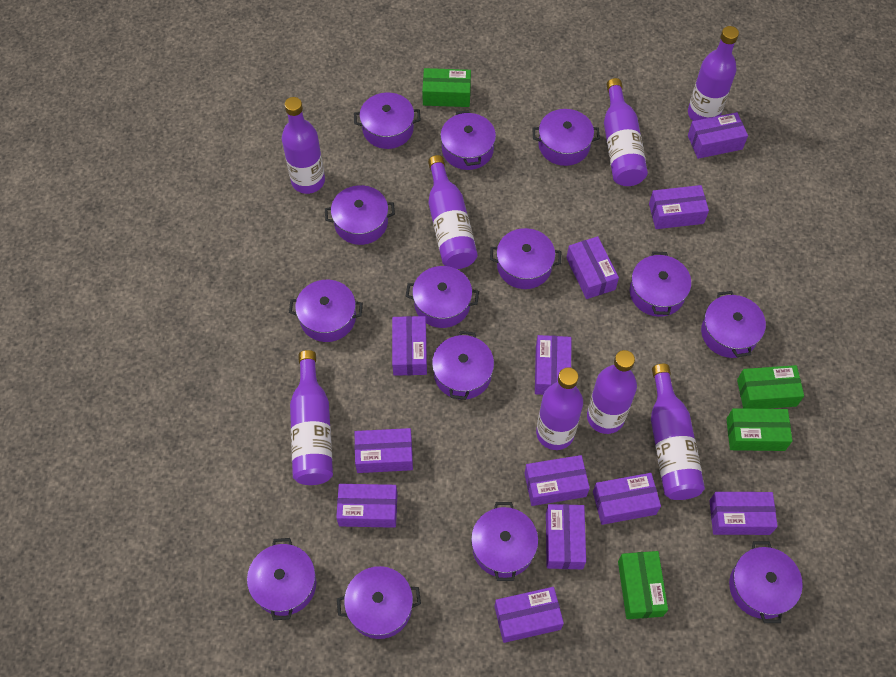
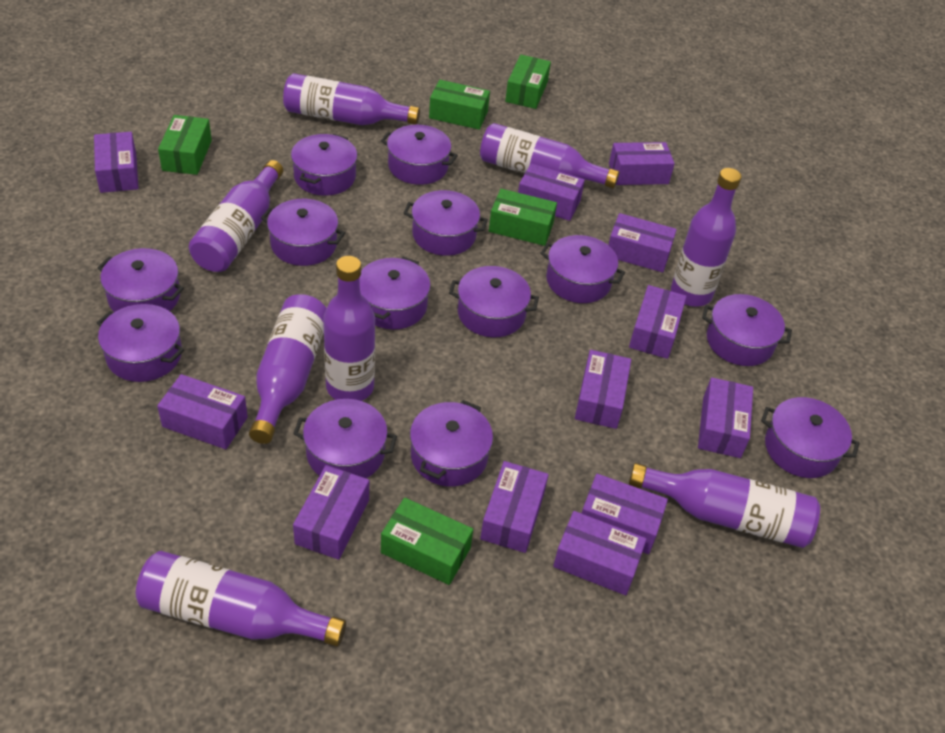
green box: 4 -> 5
purple pot: 14 -> 13

